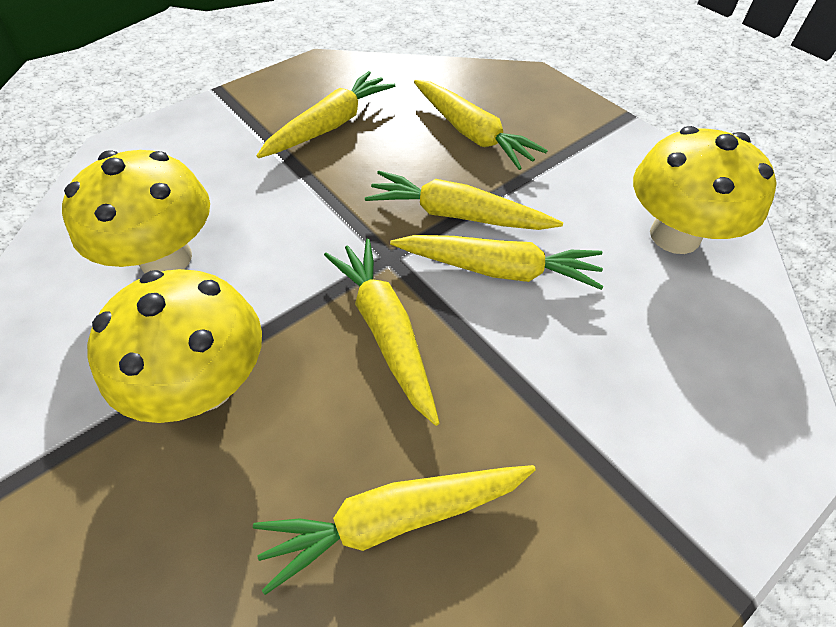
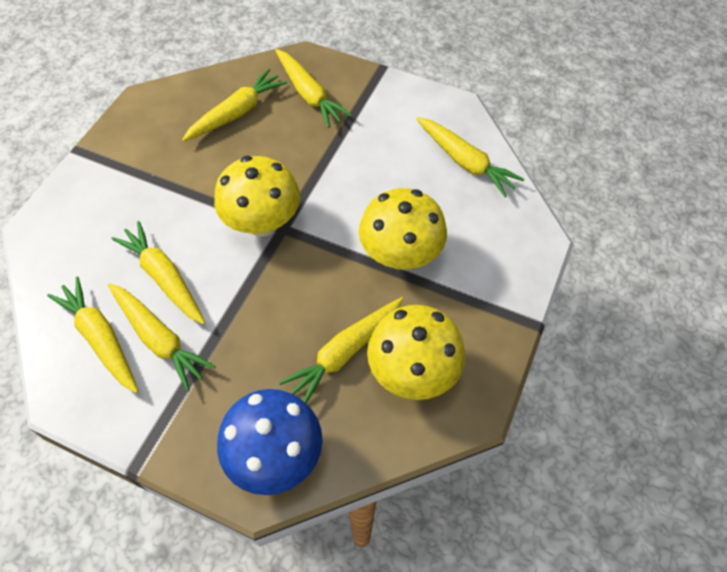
blue mushroom: 0 -> 1
yellow carrot: 6 -> 7

